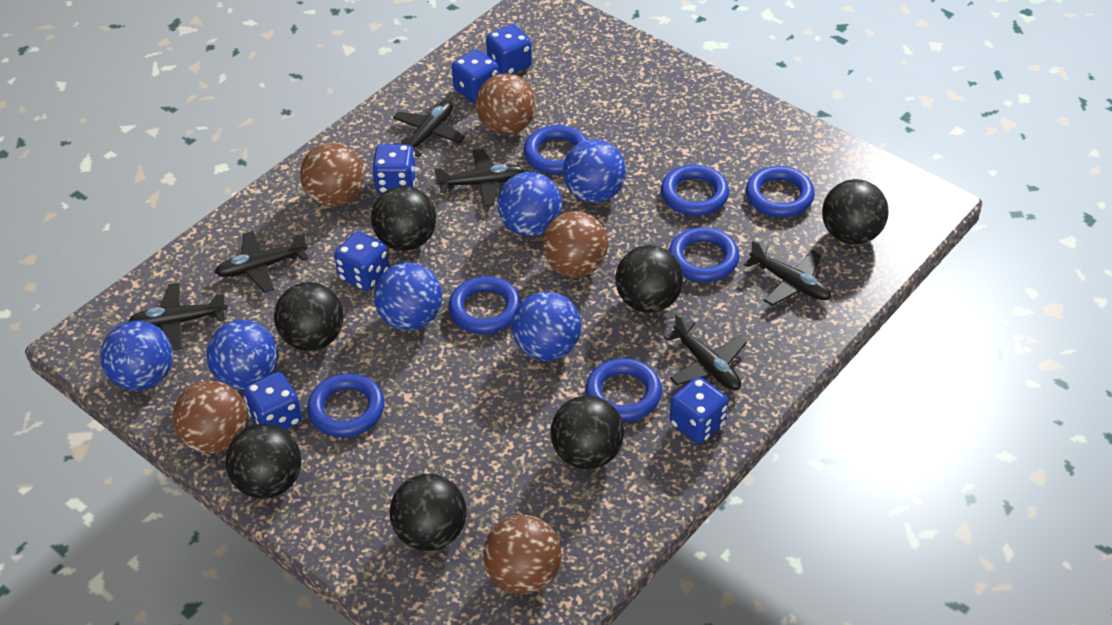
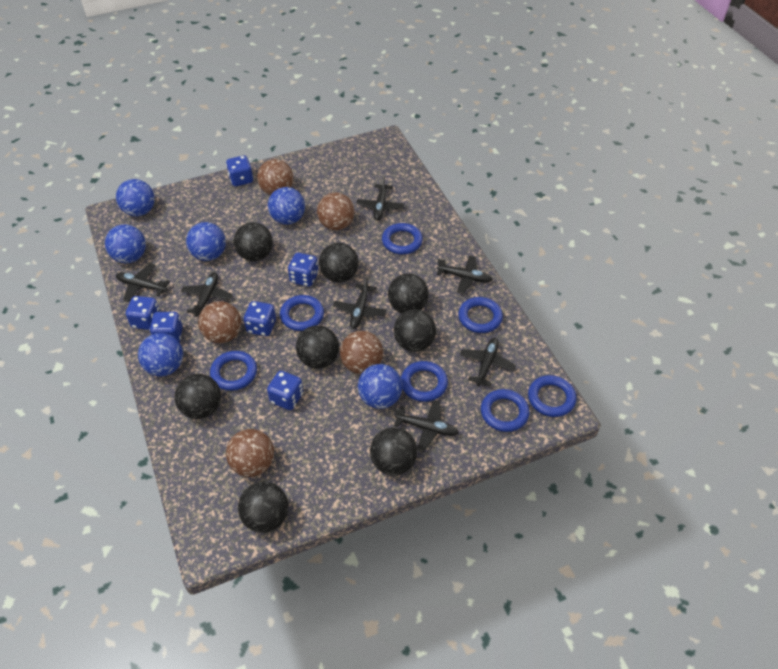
black ball: 7 -> 8
black plane: 6 -> 7

